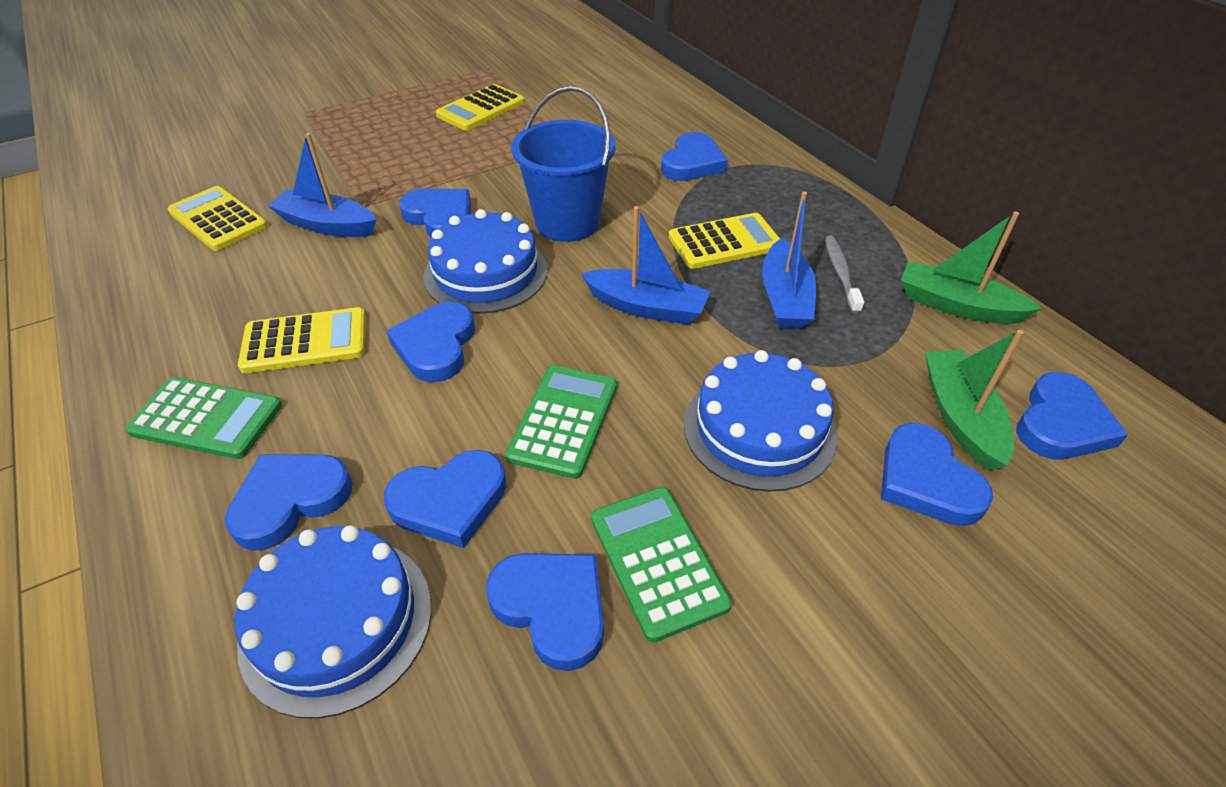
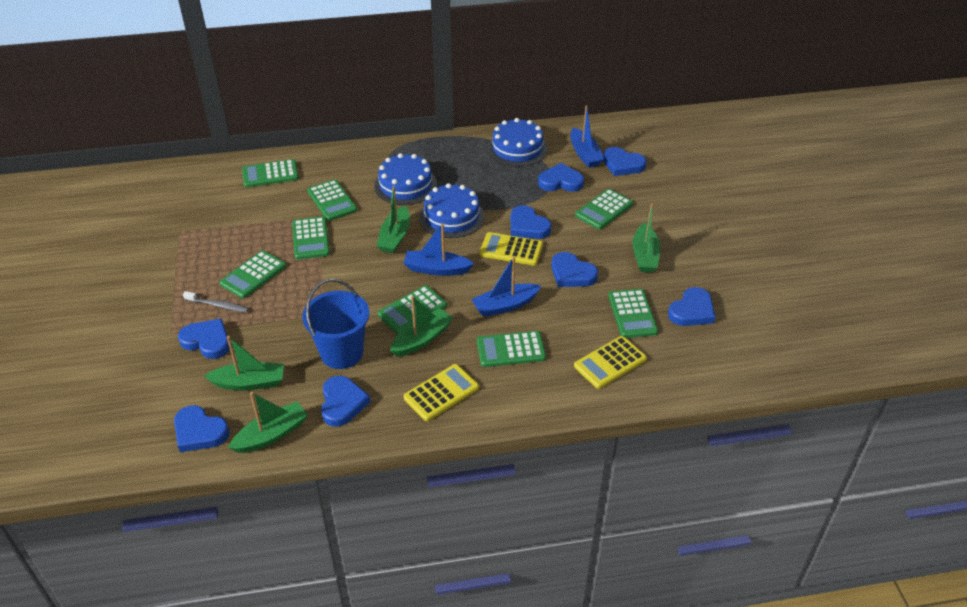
green boat: 2 -> 5
green calculator: 3 -> 8
yellow calculator: 4 -> 3

